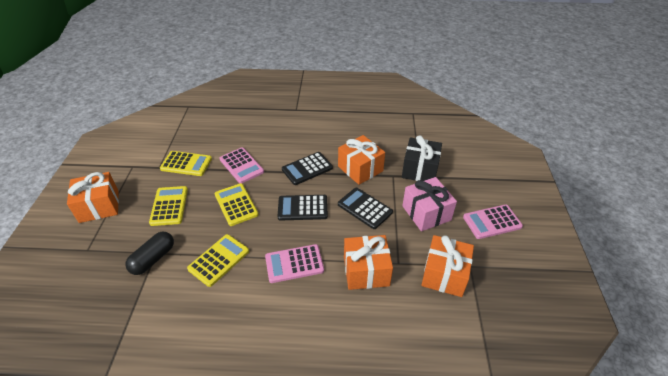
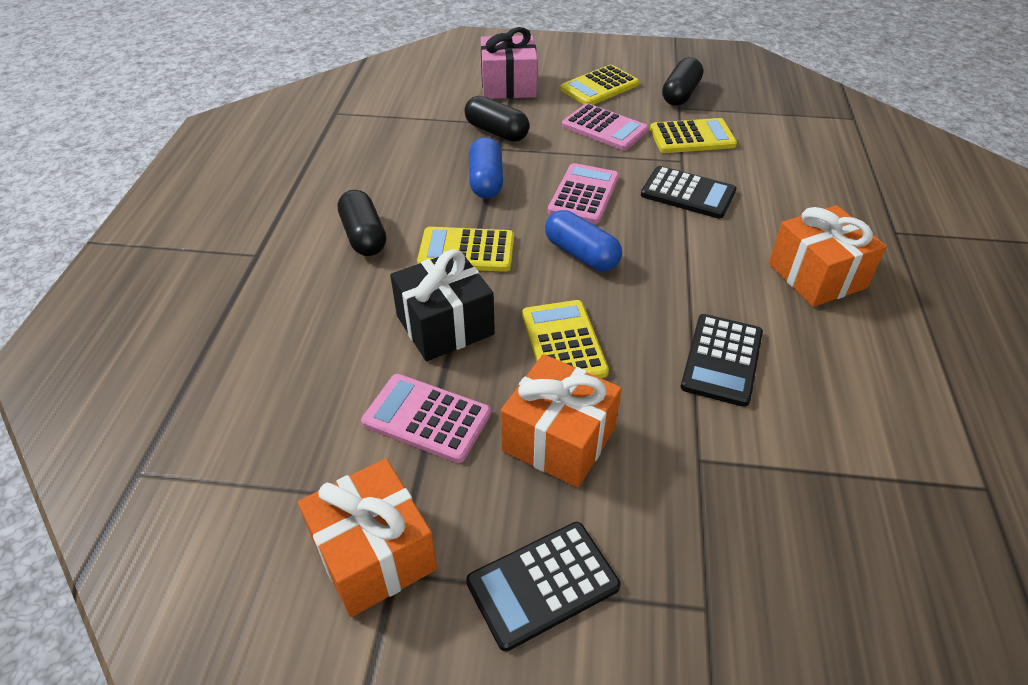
black capsule: 1 -> 3
blue capsule: 0 -> 2
orange gift: 4 -> 3

